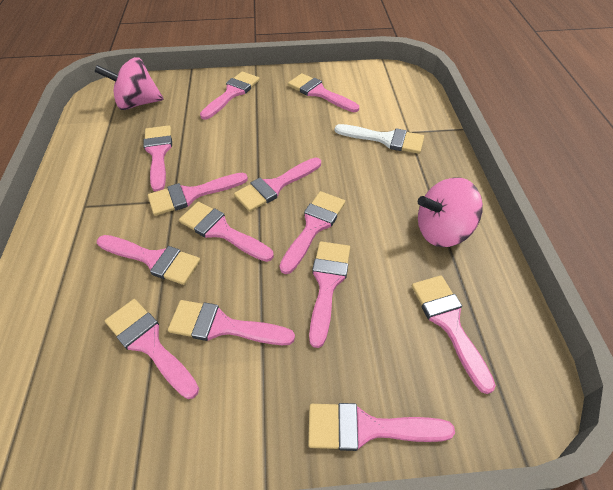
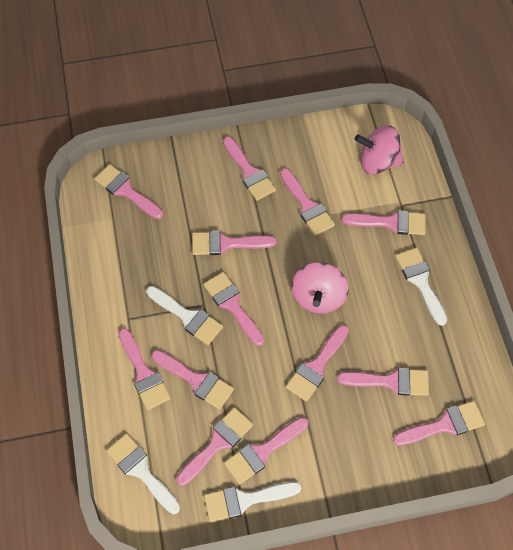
white brush: 1 -> 4

